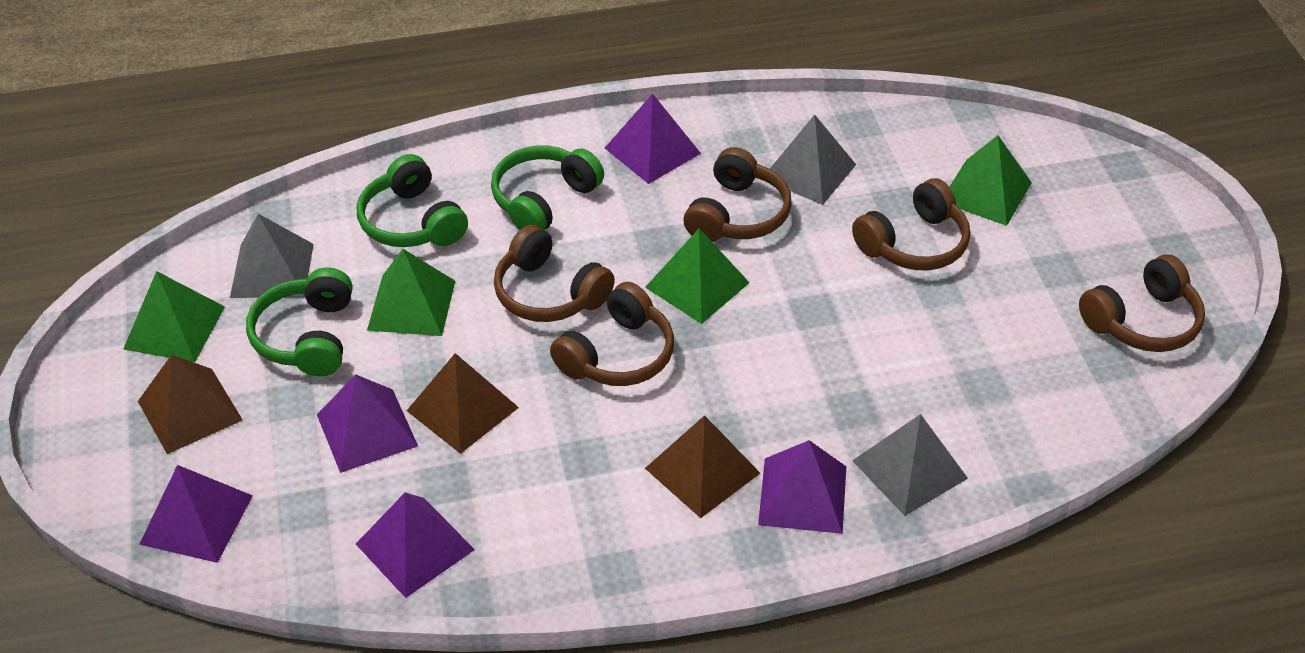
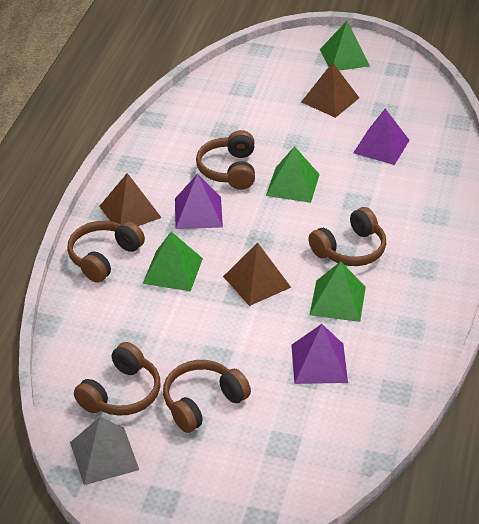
green headphones: 3 -> 0
grey pyramid: 3 -> 1
purple pyramid: 5 -> 3

